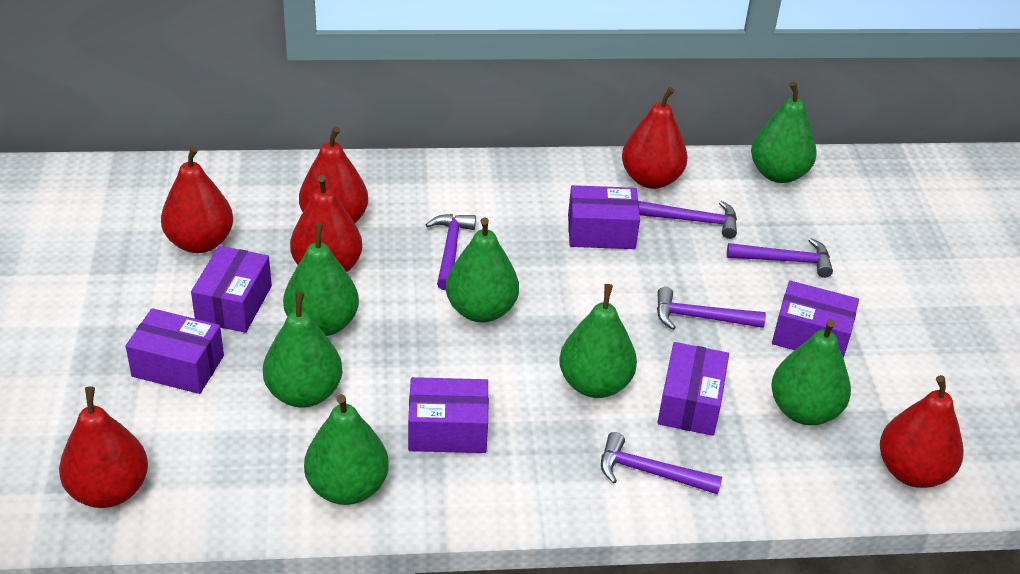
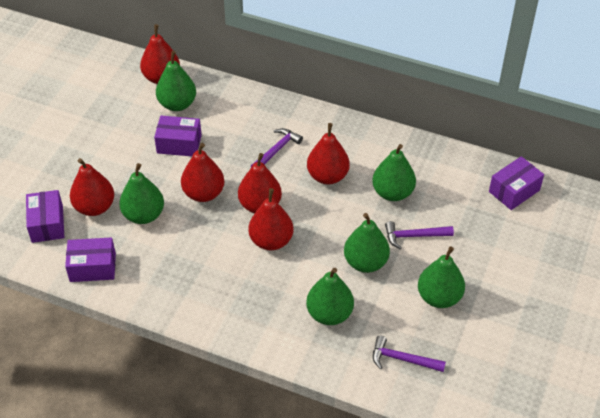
green pear: 7 -> 6
purple box: 6 -> 4
purple hammer: 5 -> 3

